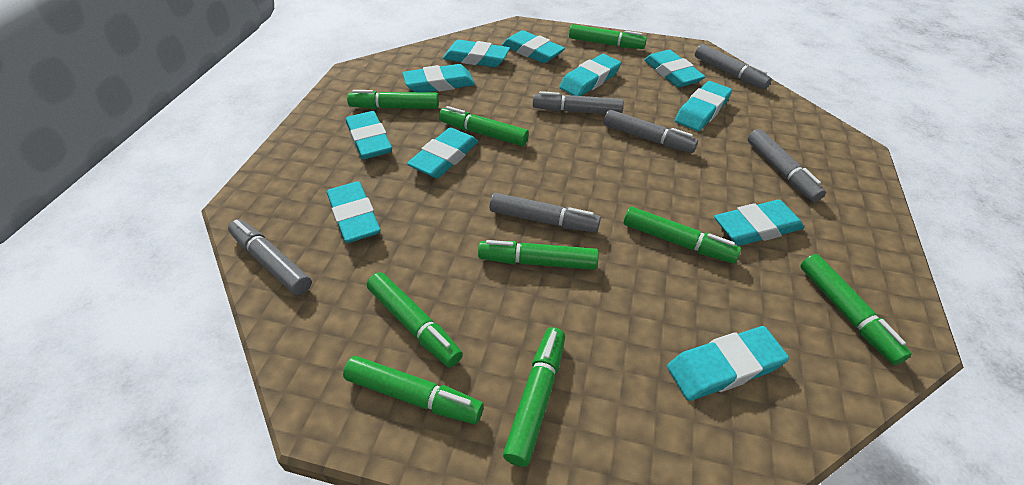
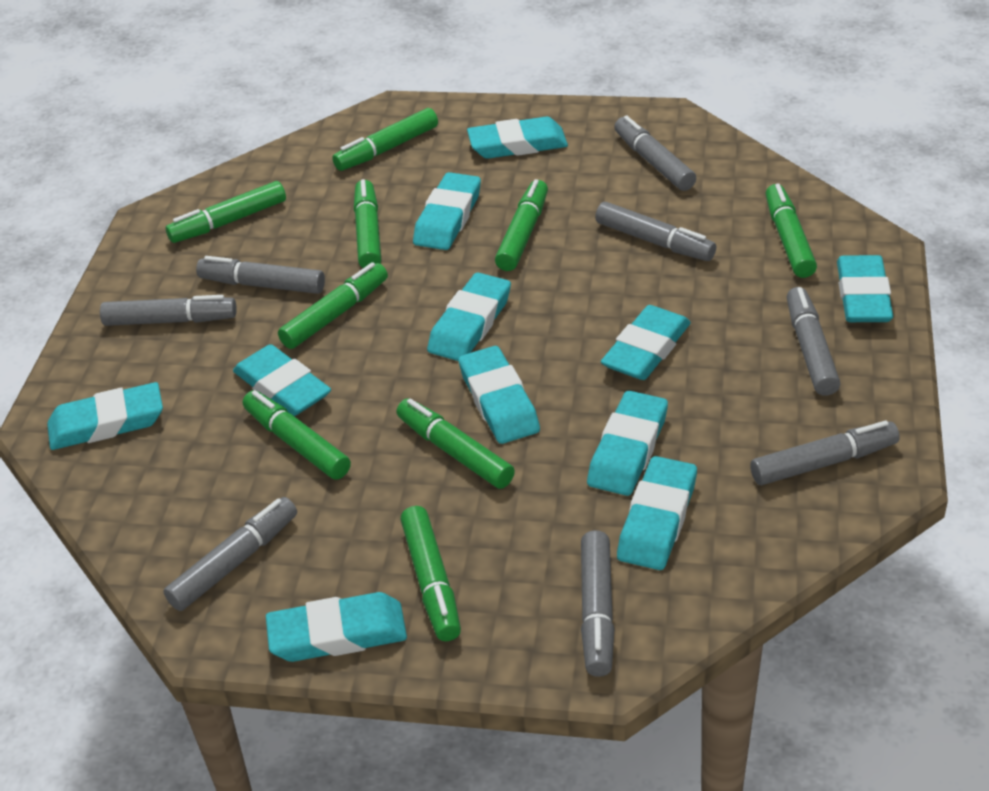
grey marker: 6 -> 8

